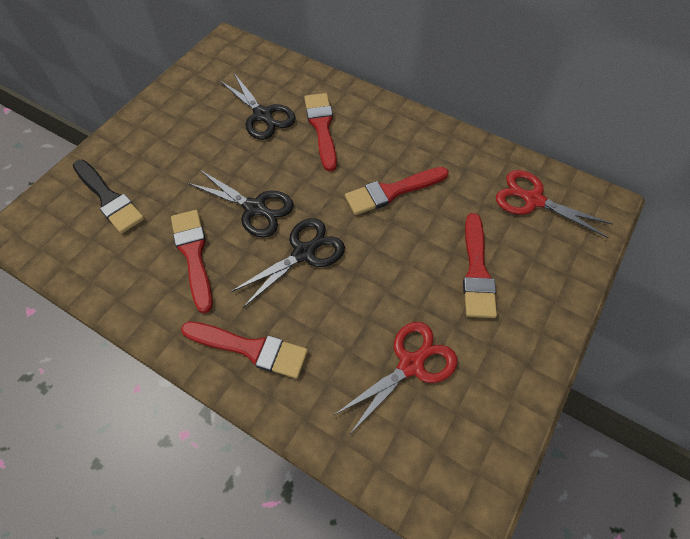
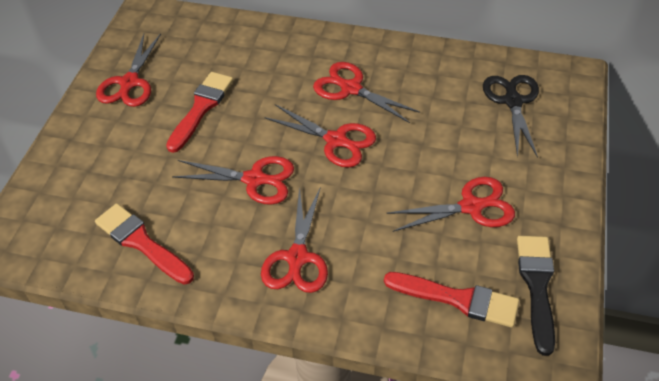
black scissors: 3 -> 1
red brush: 5 -> 3
red scissors: 2 -> 6

